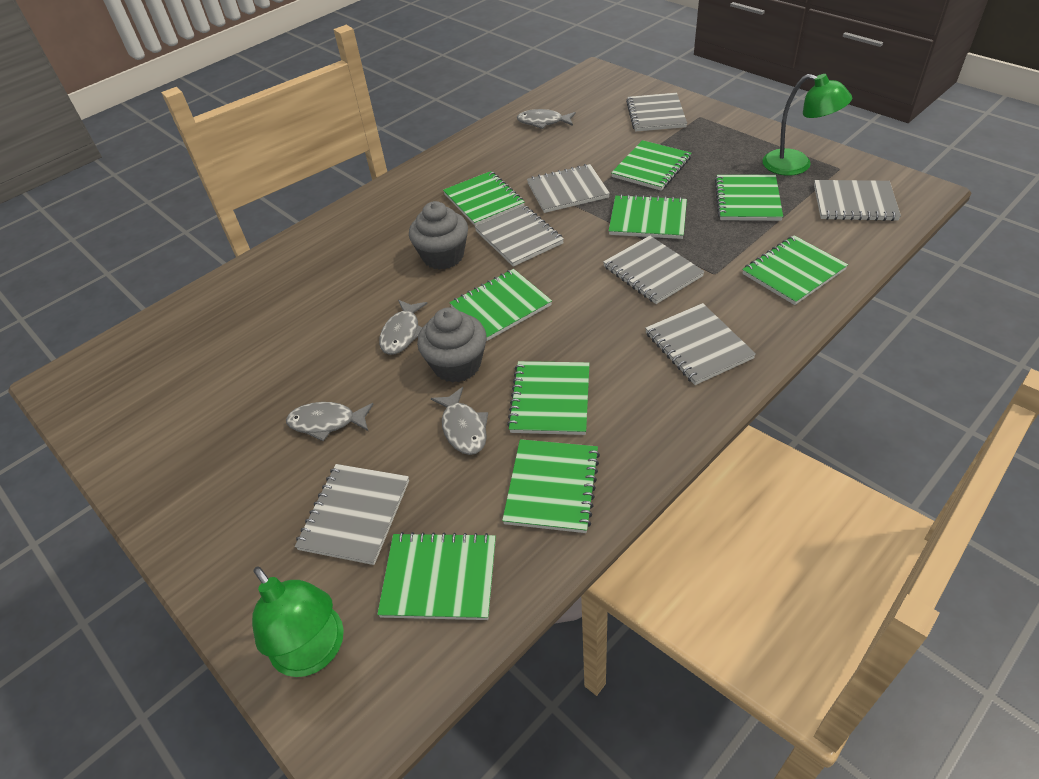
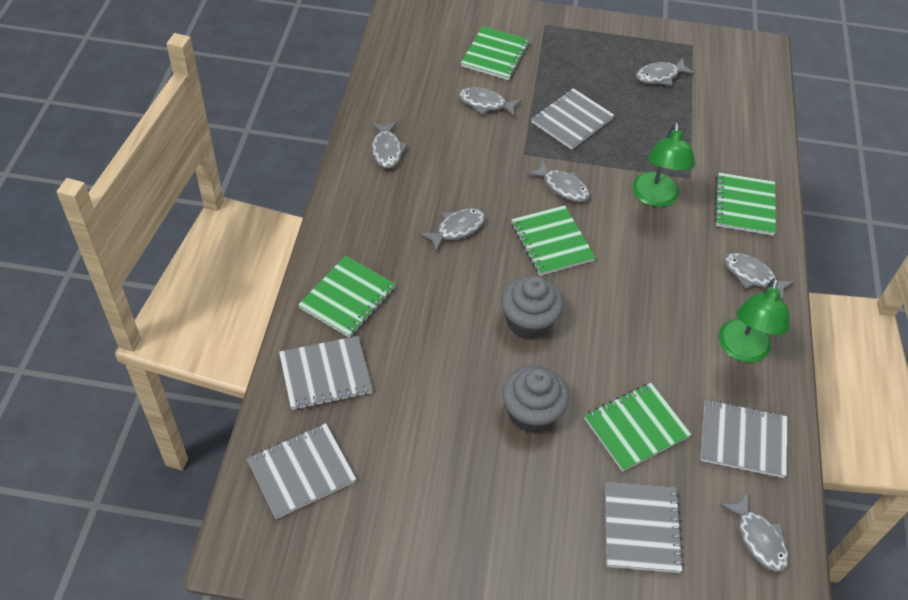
green notebook: 9 -> 5
grey fish: 4 -> 7
grey notebook: 7 -> 5

